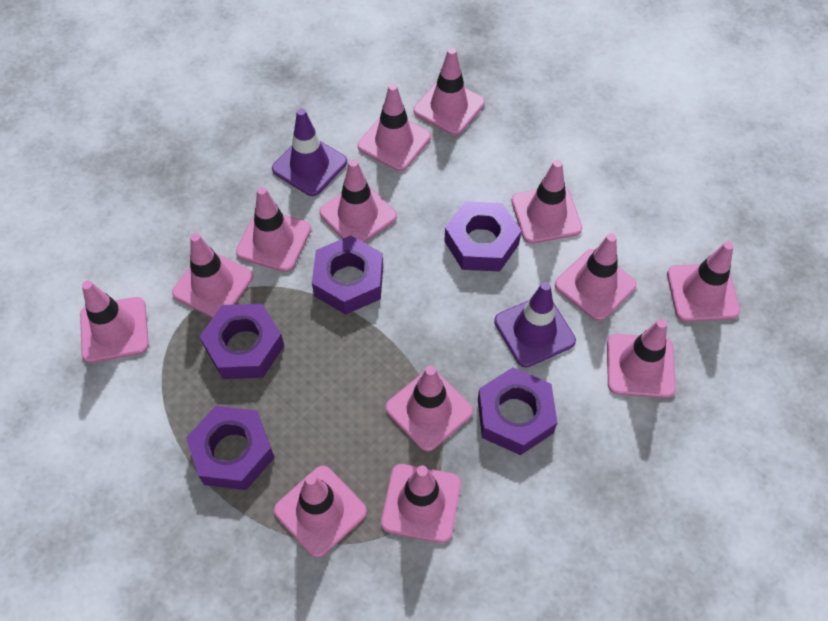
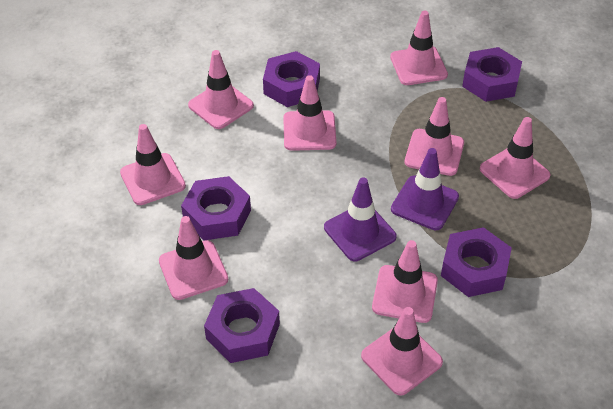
pink traffic cone: 13 -> 9

